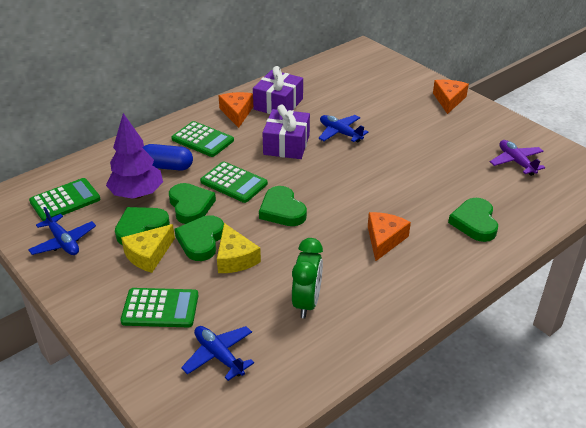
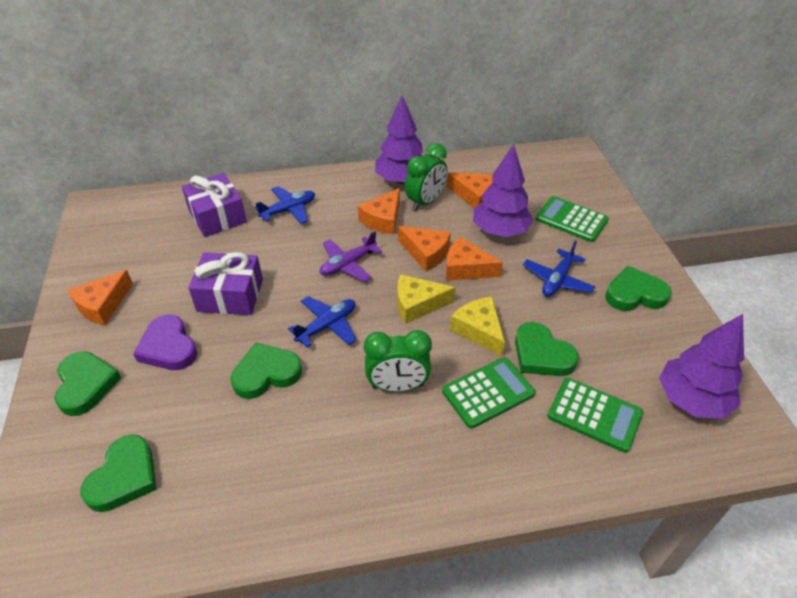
blue capsule: 1 -> 0
green calculator: 4 -> 3
green clock: 1 -> 2
orange cheese: 3 -> 5
purple heart: 0 -> 1
purple tree: 1 -> 3

